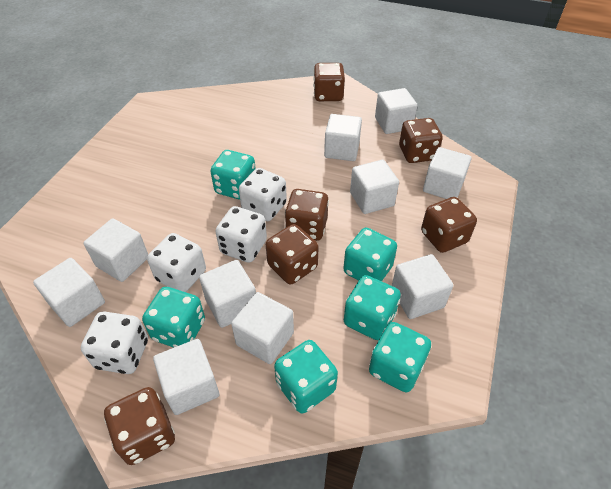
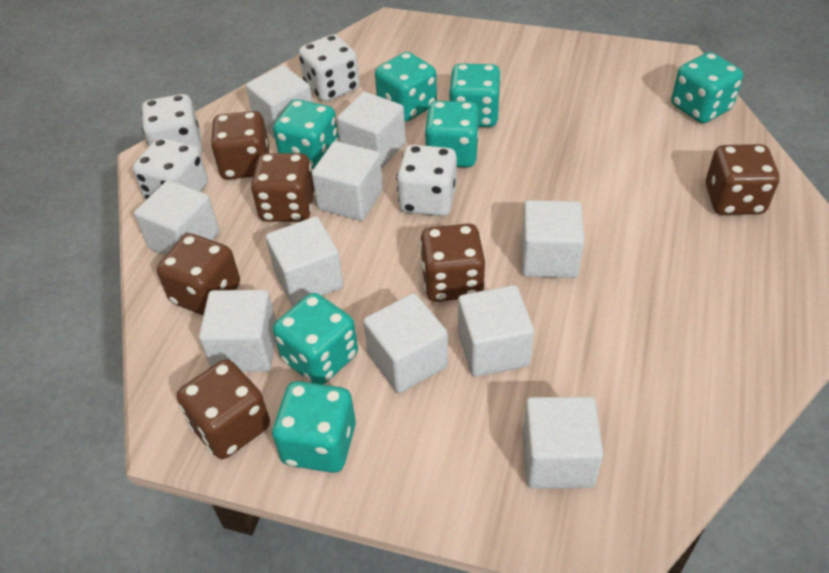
turquoise dice: 6 -> 7

